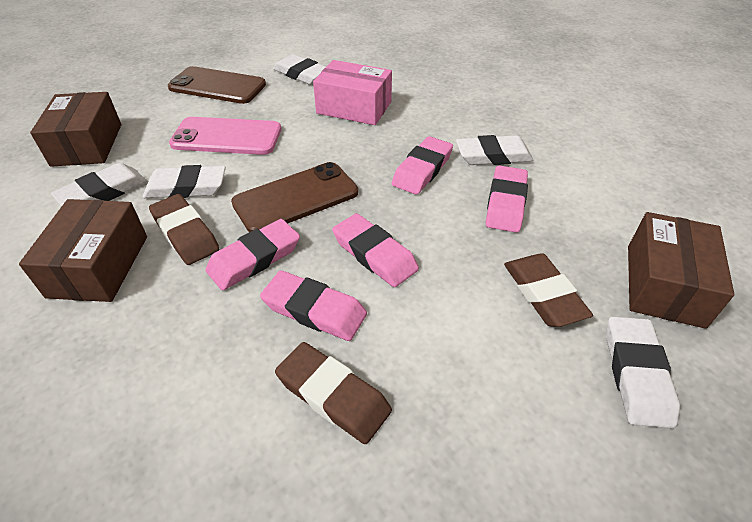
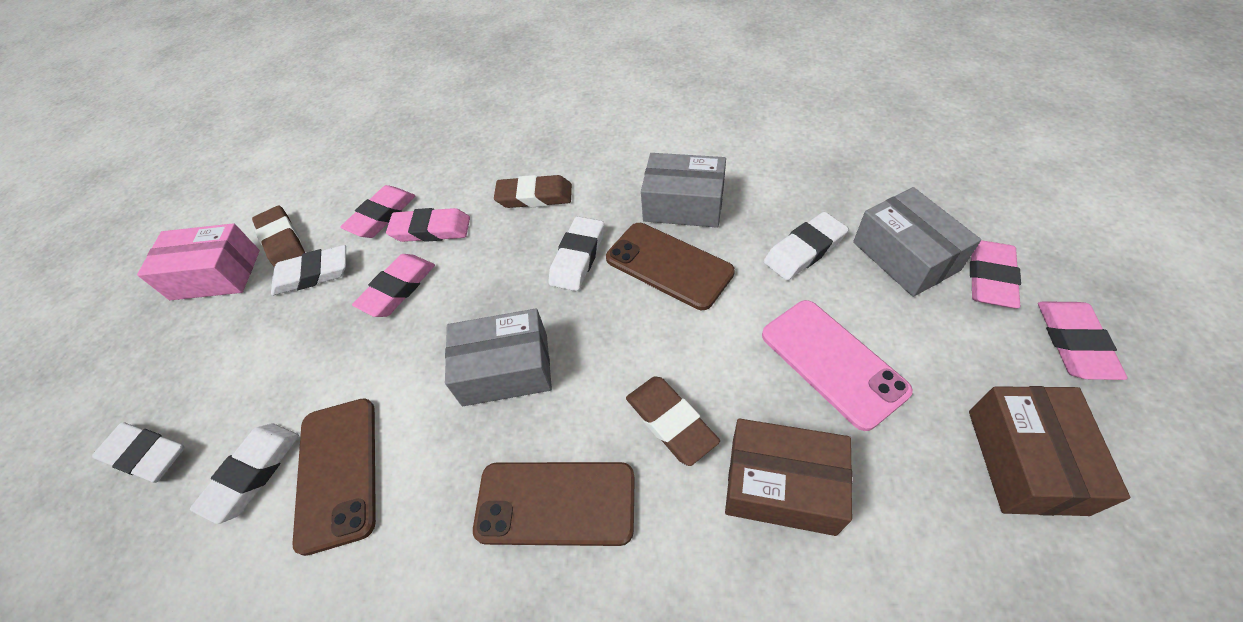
brown box: 3 -> 2
brown phone: 2 -> 3
grey box: 0 -> 3

